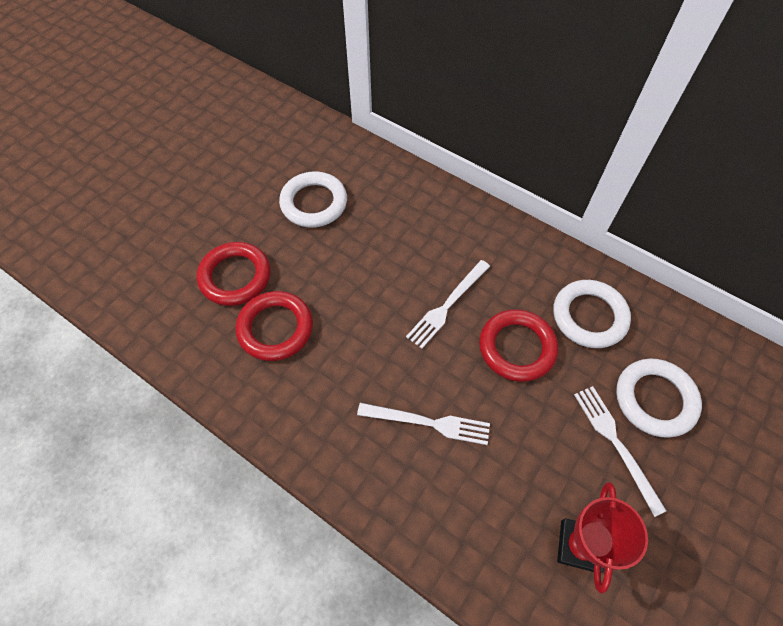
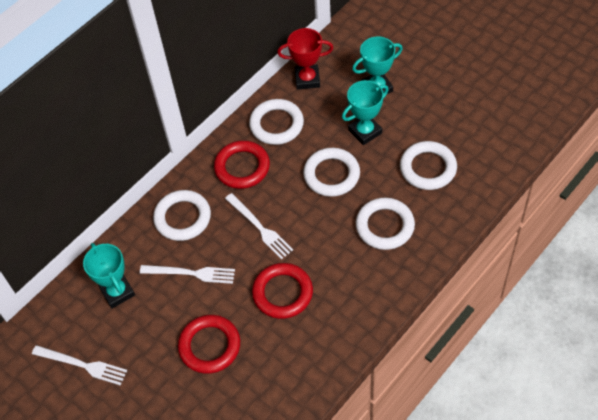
turquoise trophy: 0 -> 3
white ring: 3 -> 5

